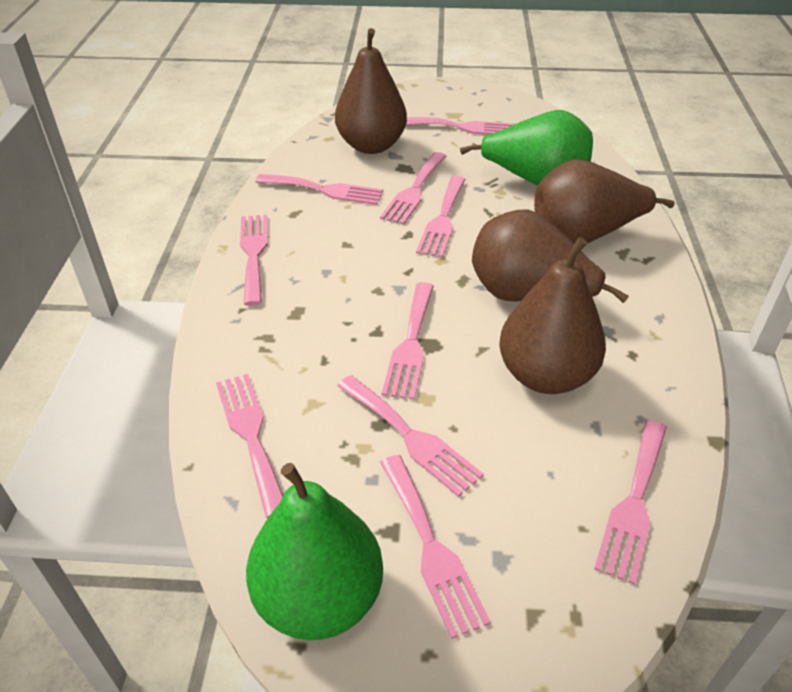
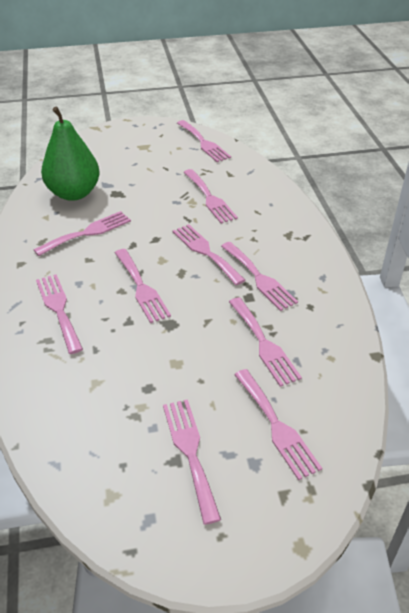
brown pear: 4 -> 0
green pear: 2 -> 1

